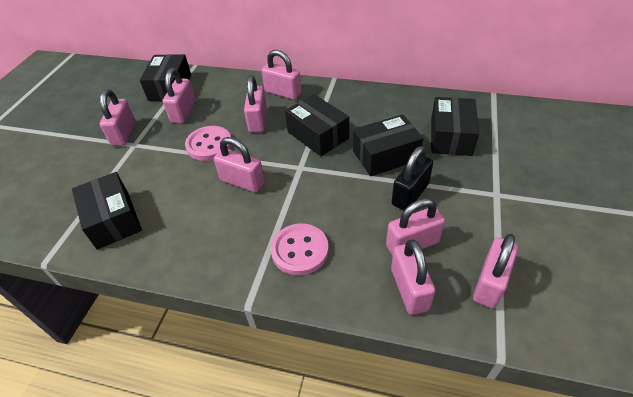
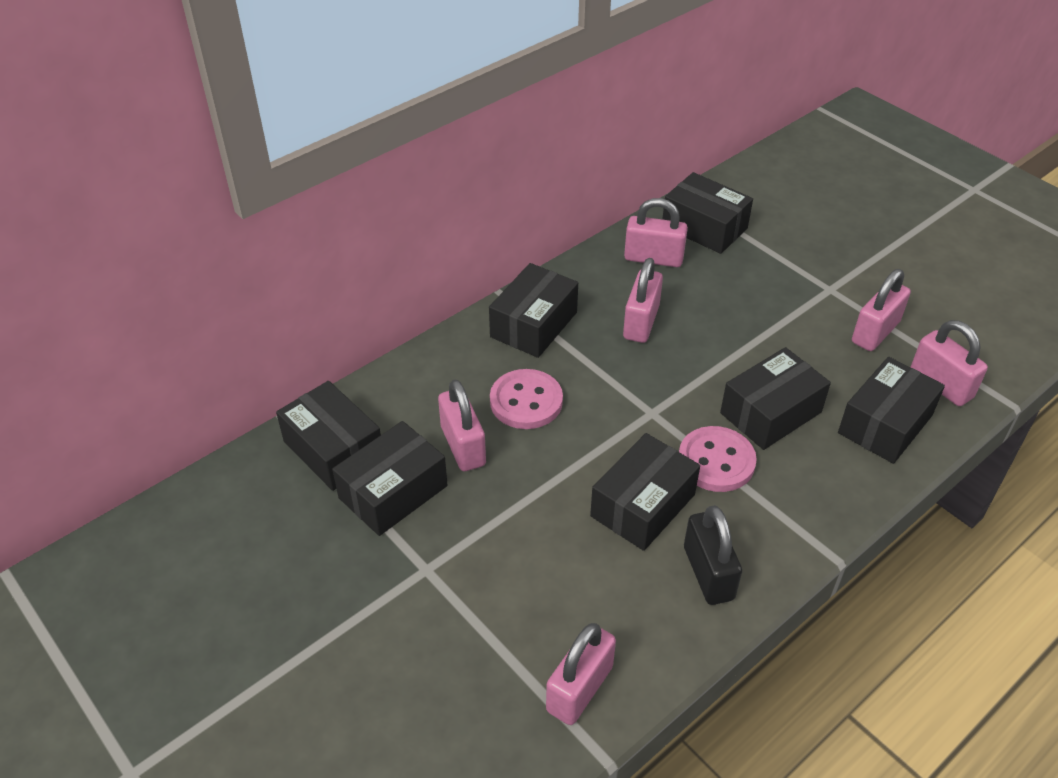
black box: 5 -> 7
pink padlock: 8 -> 6

